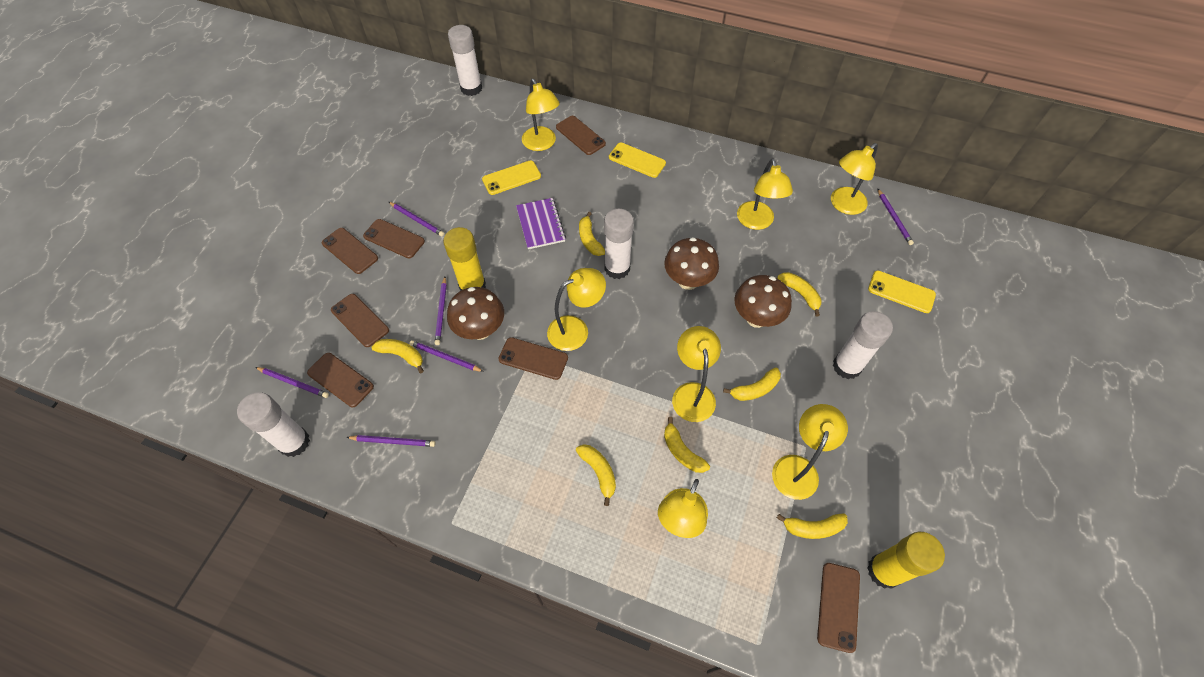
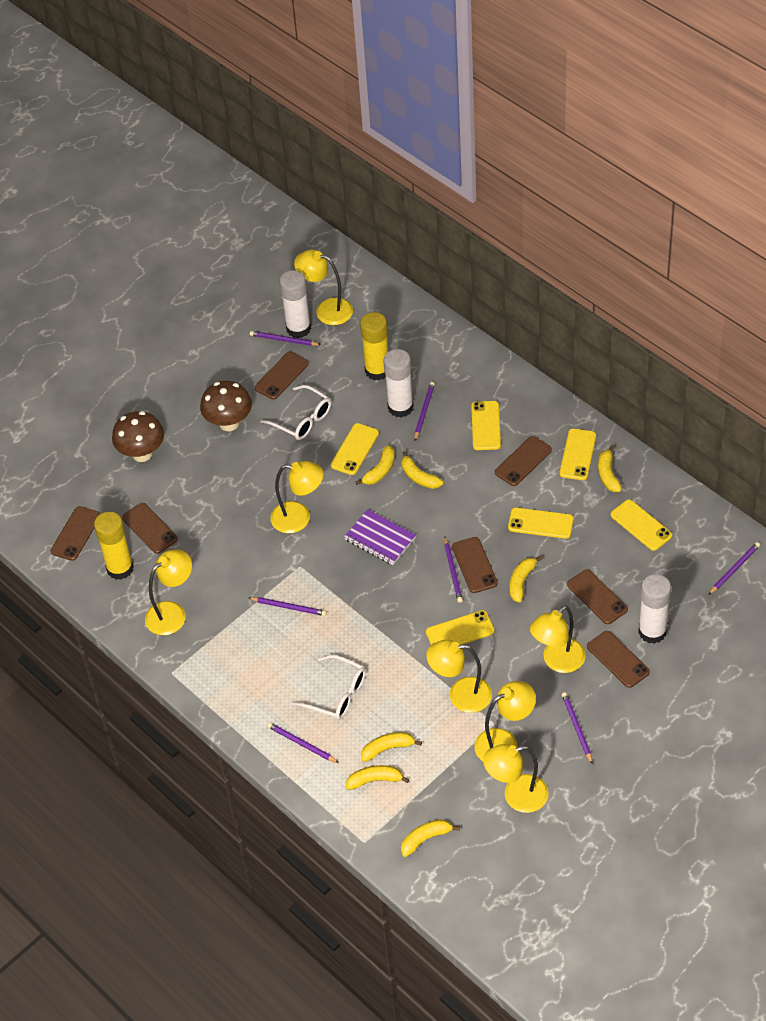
brown mushroom: 3 -> 2
purple pencil: 6 -> 7
white glasses: 0 -> 2
white glue stick: 4 -> 3
yellow phone: 3 -> 6

